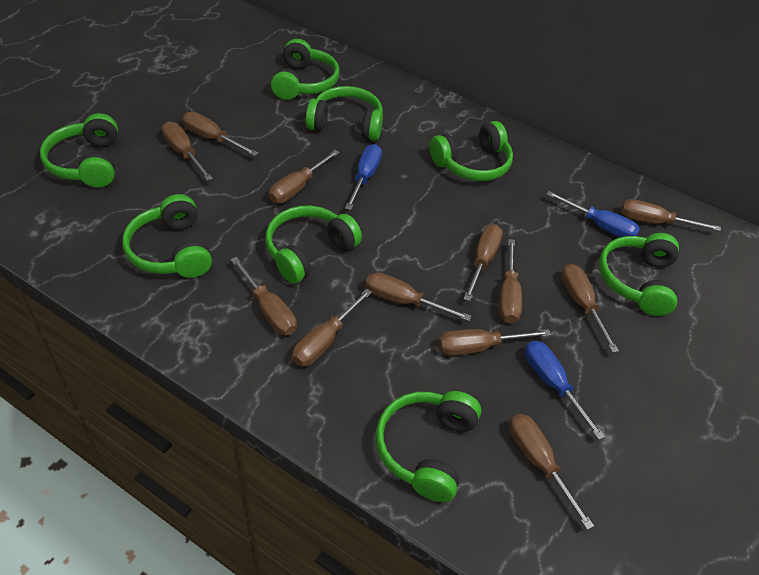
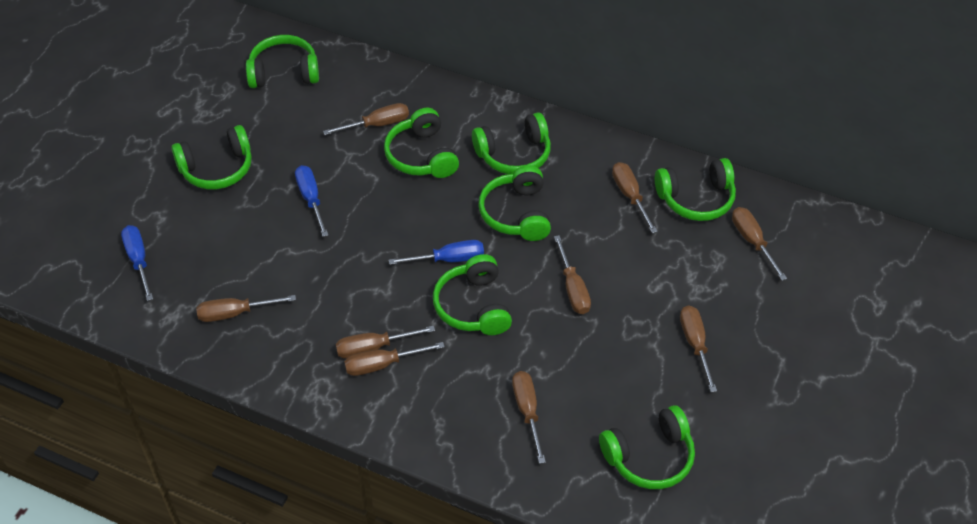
brown screwdriver: 12 -> 9

